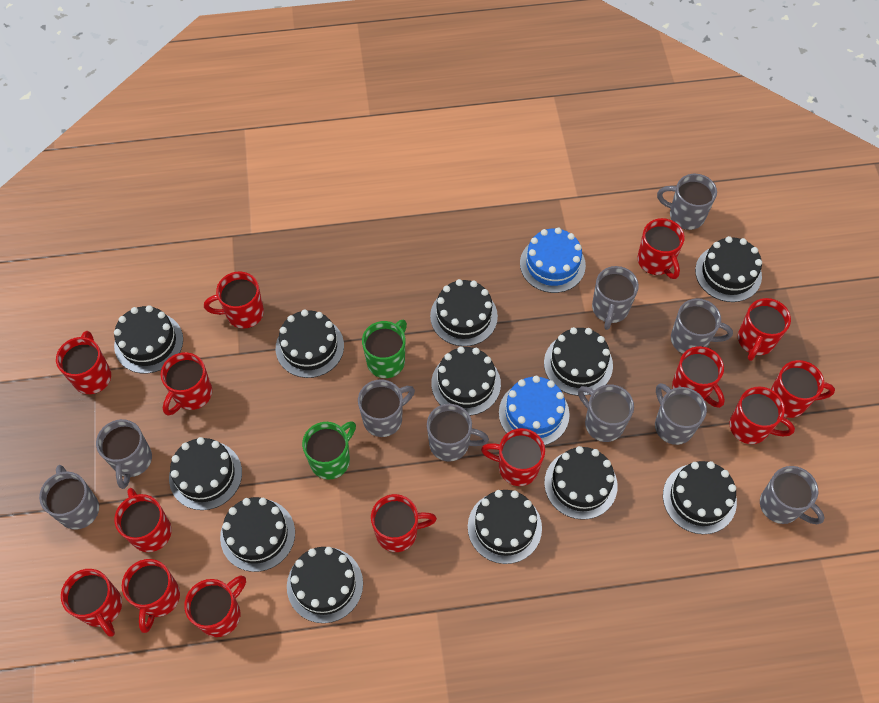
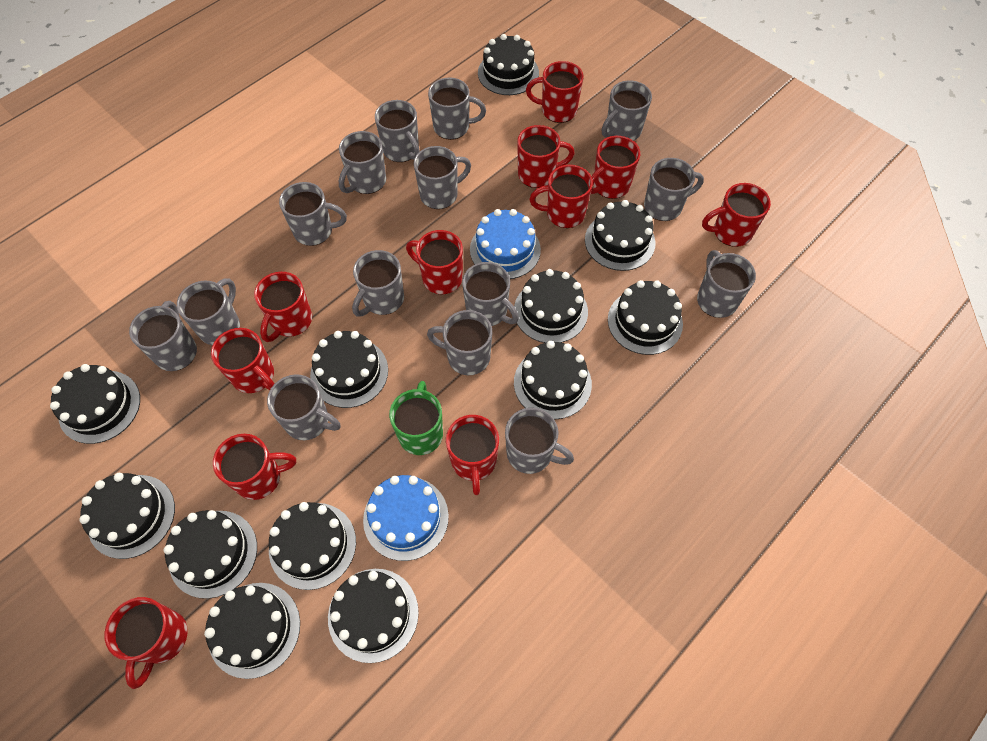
green mug: 2 -> 1
grey mug: 10 -> 15
red mug: 14 -> 11

